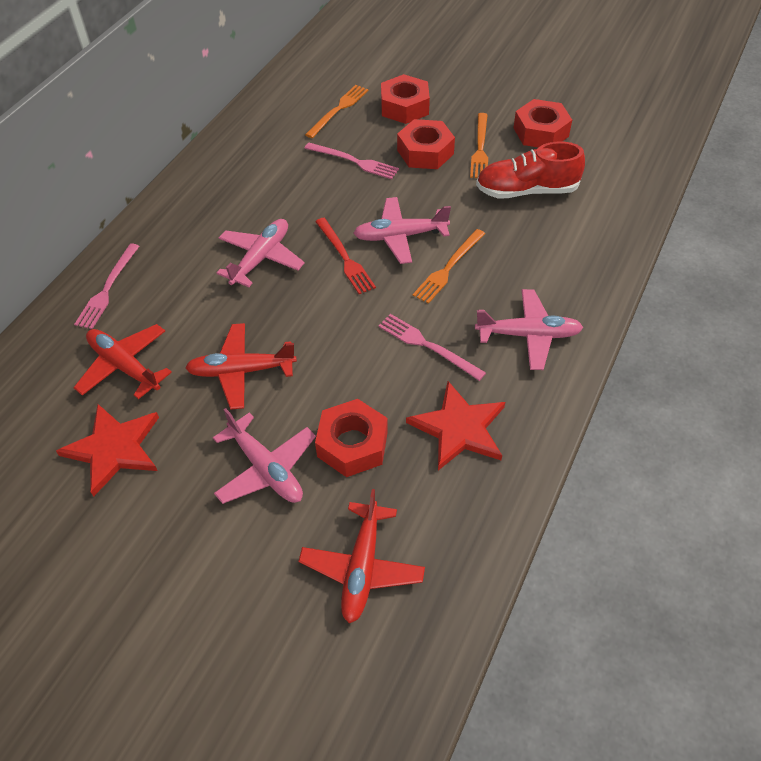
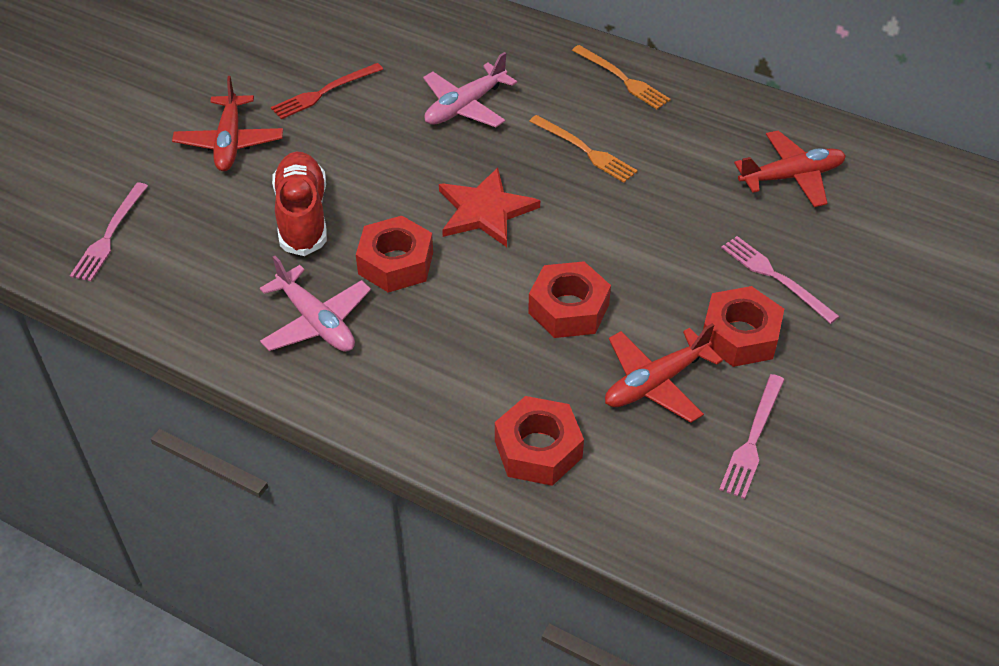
orange fork: 3 -> 2
pink plane: 4 -> 2
red star: 2 -> 1

